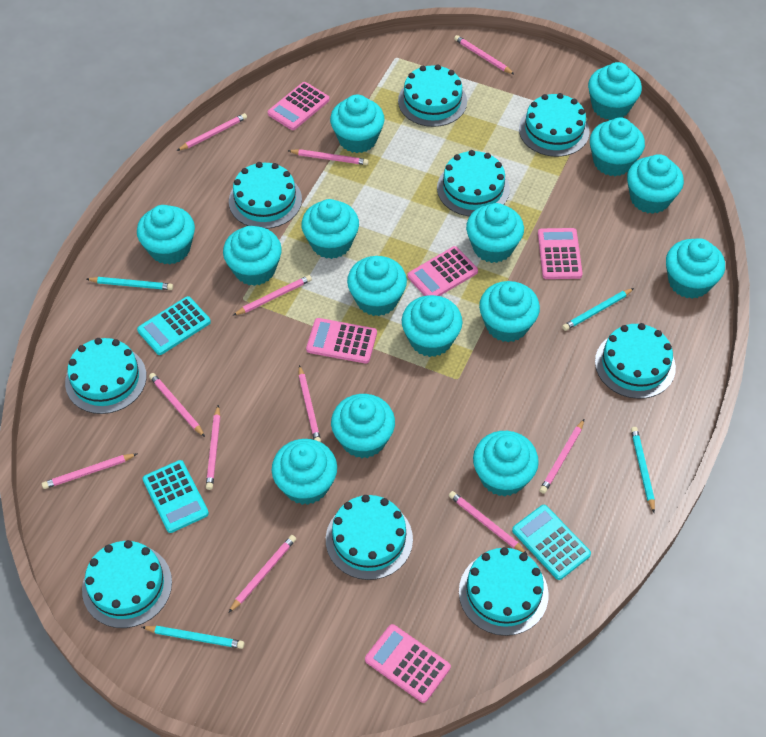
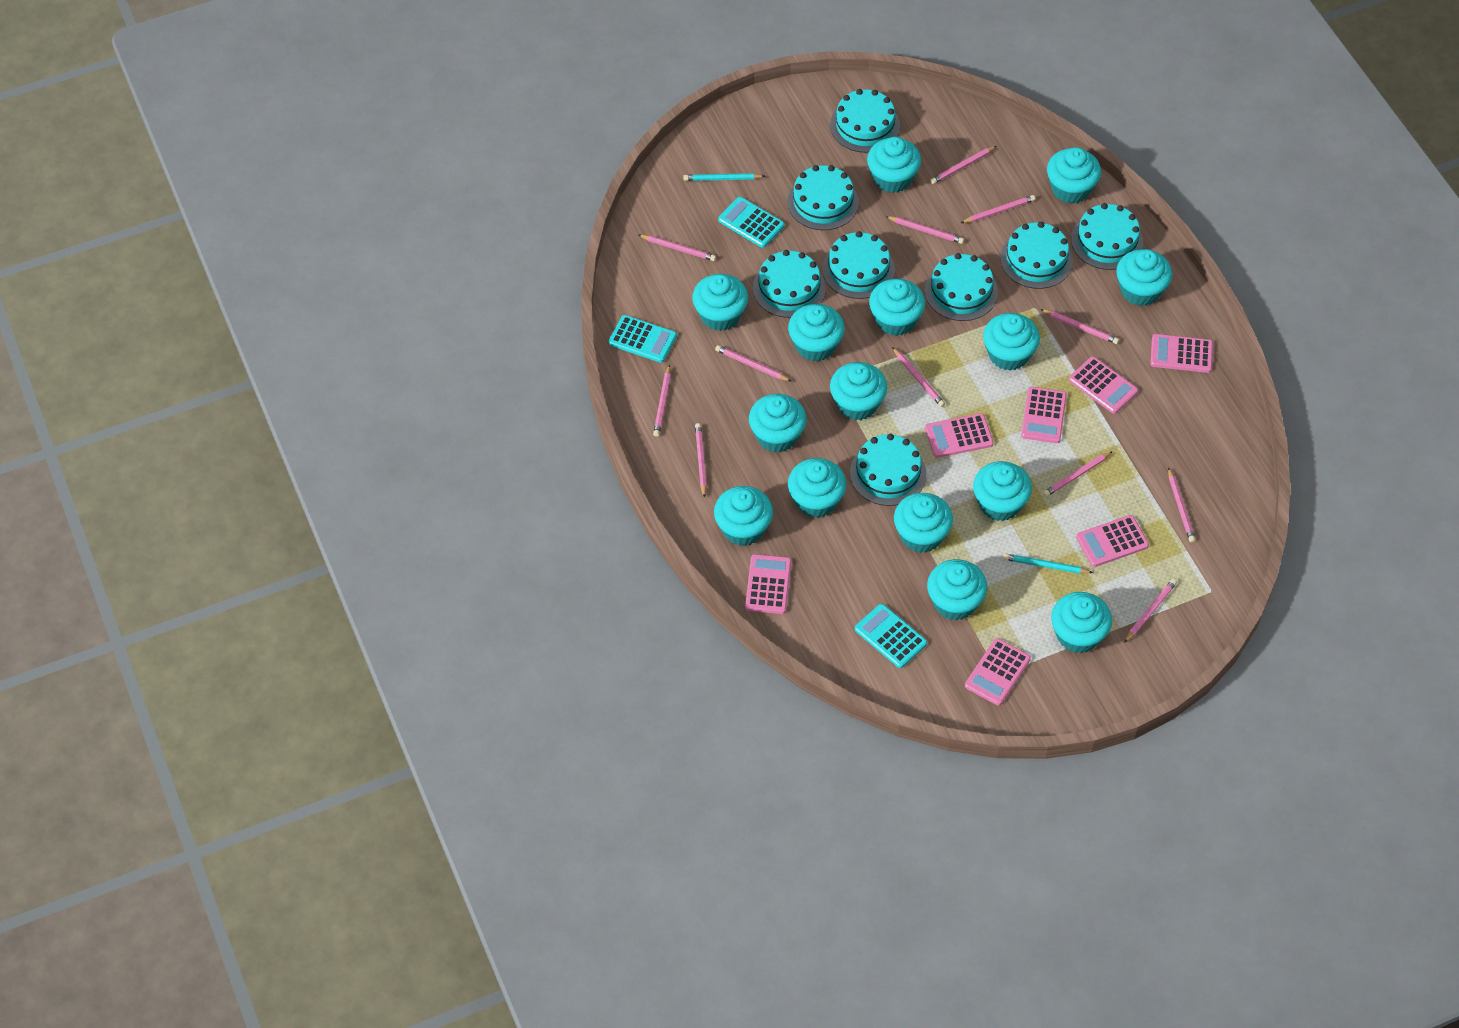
pink calculator: 5 -> 7
pink pencil: 11 -> 12
turquoise cake: 9 -> 8
turquoise pencil: 4 -> 2

